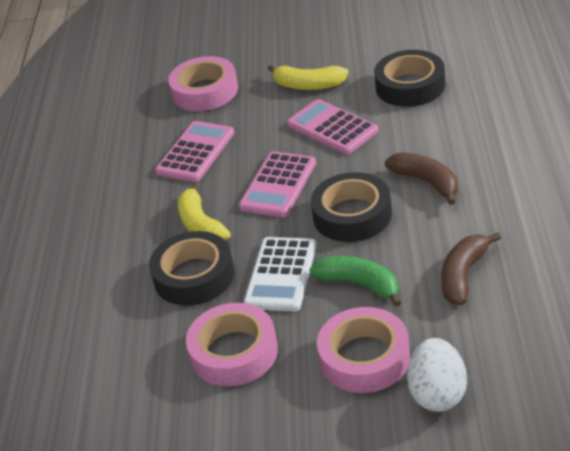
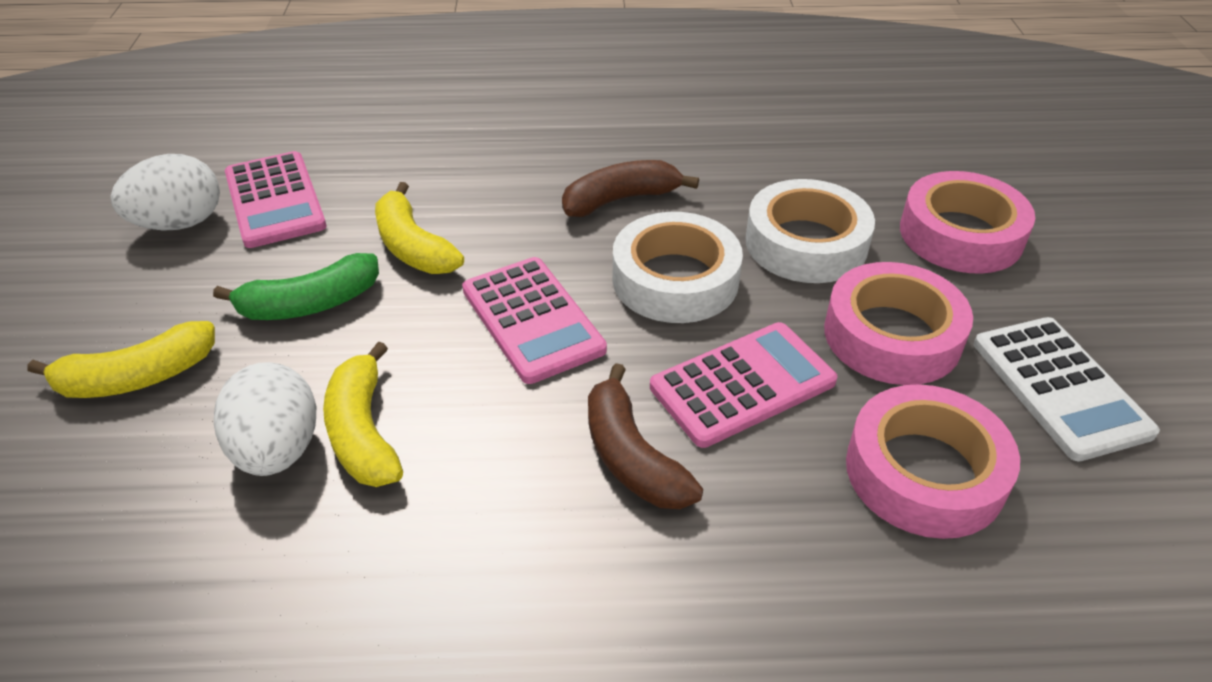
black tape: 3 -> 0
white egg: 1 -> 2
white tape: 0 -> 2
yellow banana: 2 -> 3

